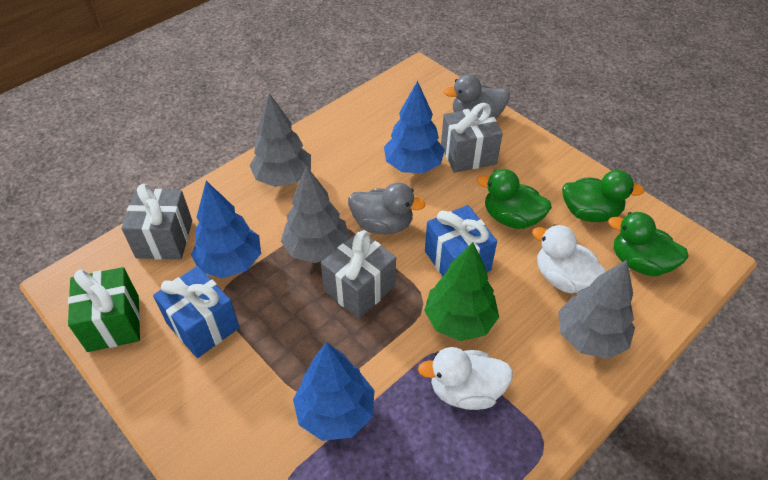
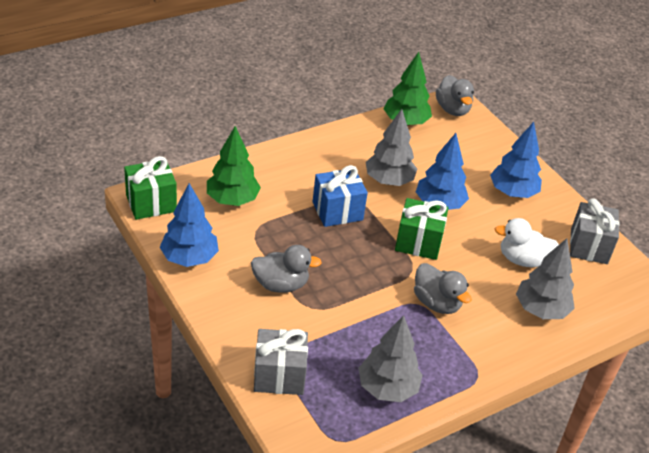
blue gift: 2 -> 1
green duck: 3 -> 0
green gift: 1 -> 2
green tree: 1 -> 2
grey duck: 2 -> 3
grey gift: 3 -> 2
white duck: 2 -> 1

